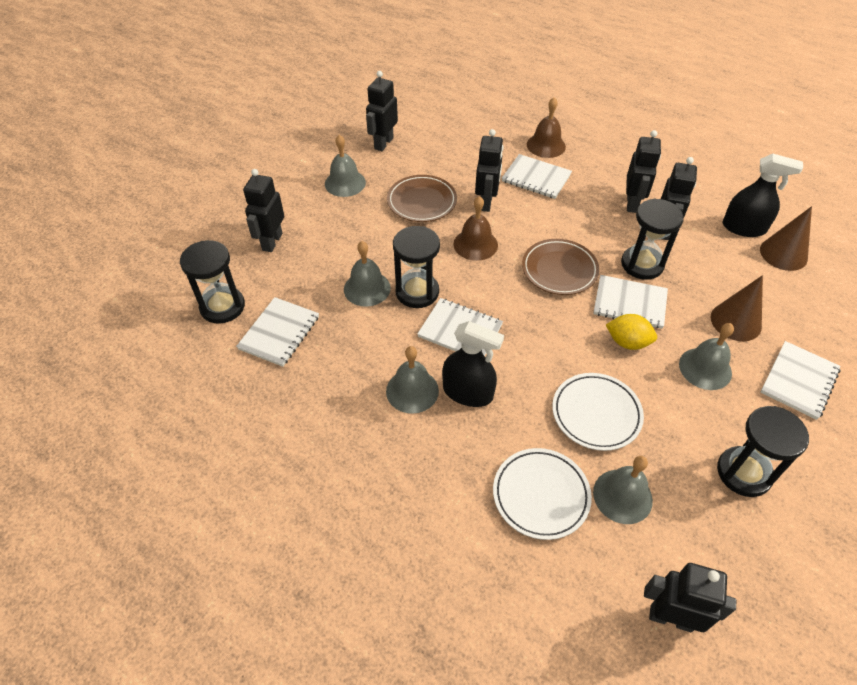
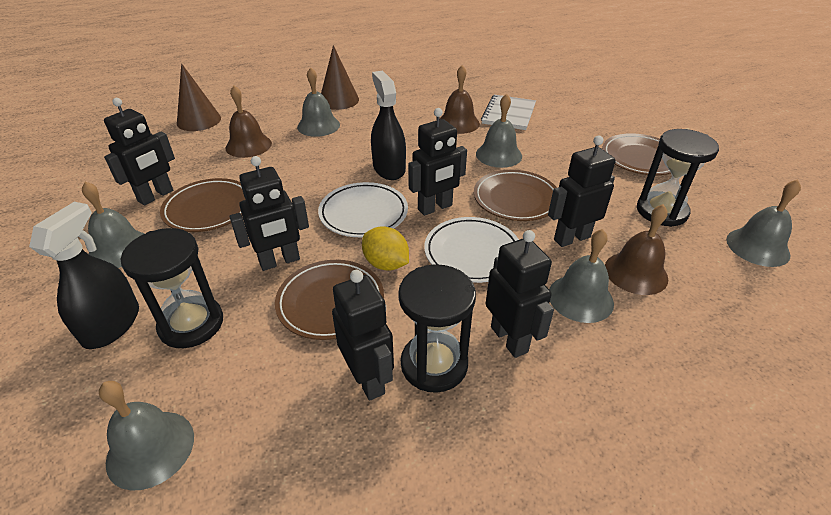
black hourglass: 4 -> 3
brown bell: 2 -> 3
brown plate: 2 -> 4
grey bell: 5 -> 6
white notebook: 5 -> 1

